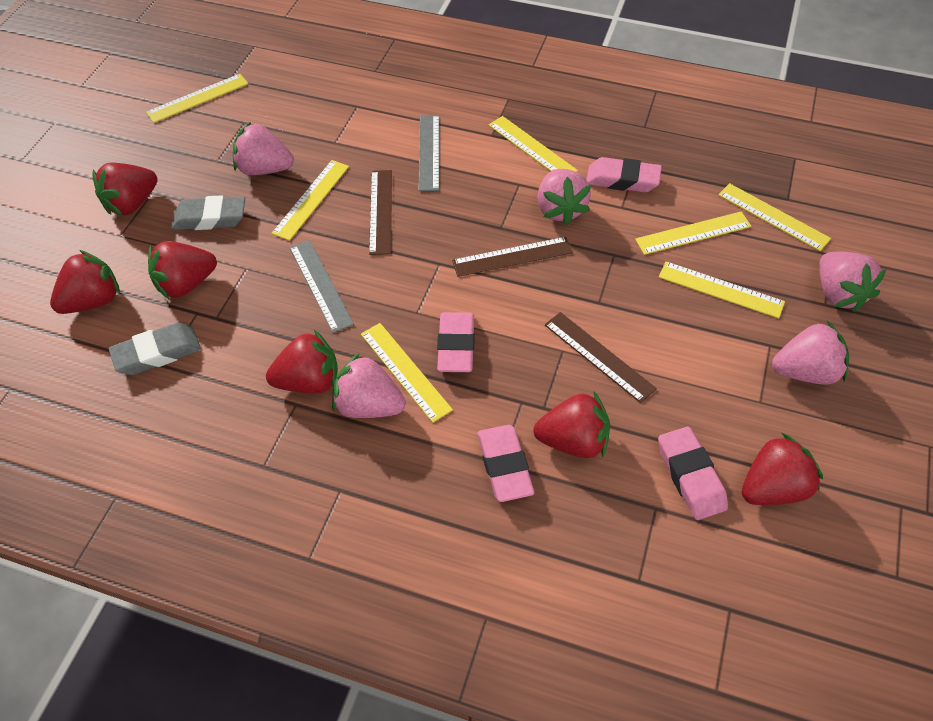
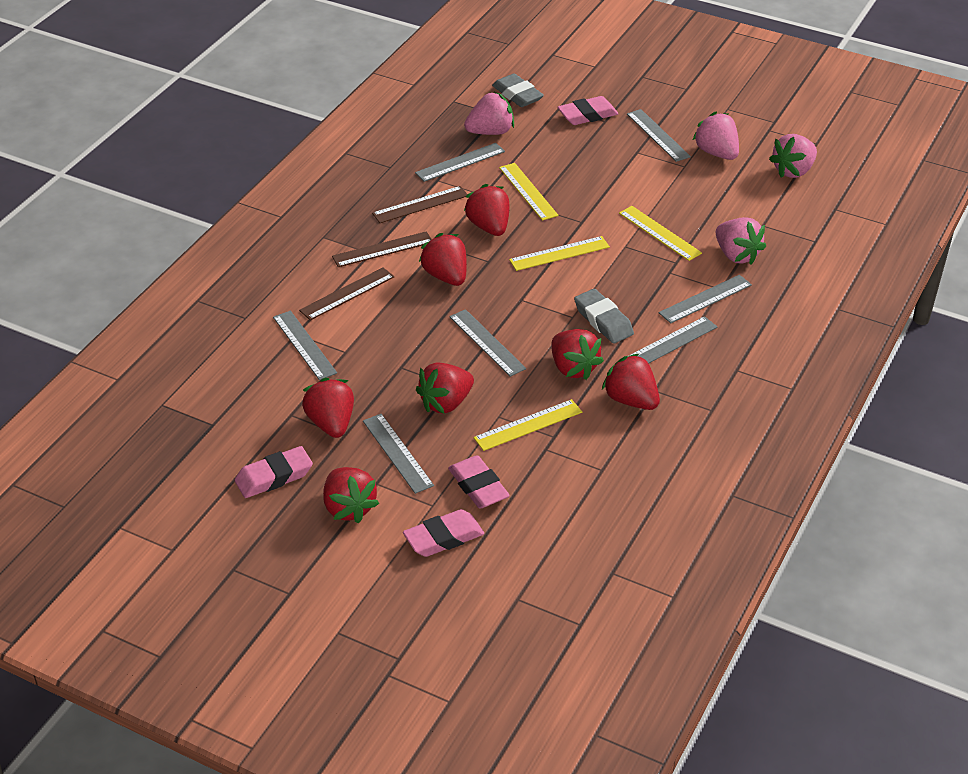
grey ruler: 2 -> 7
pink strawberry: 5 -> 4
red strawberry: 6 -> 7
yellow ruler: 7 -> 4

